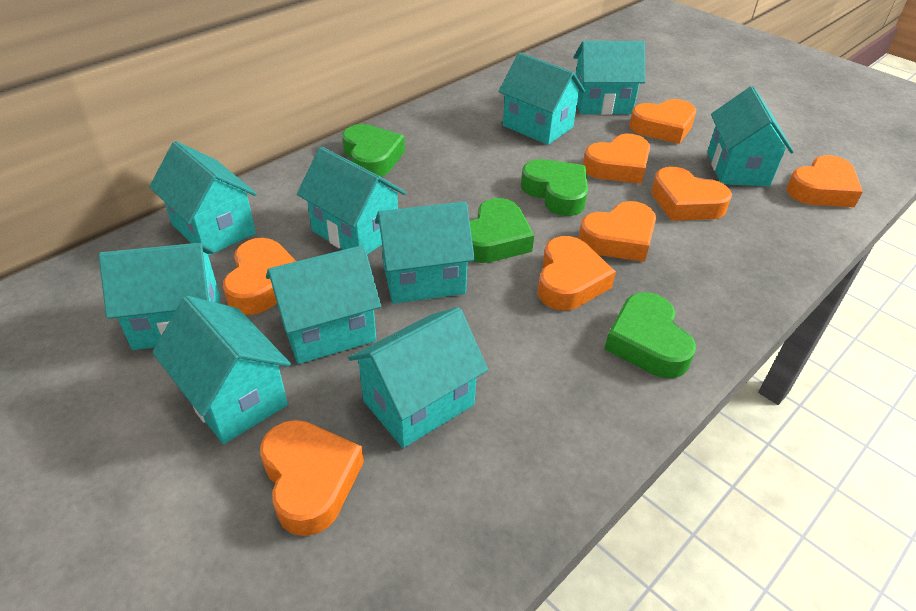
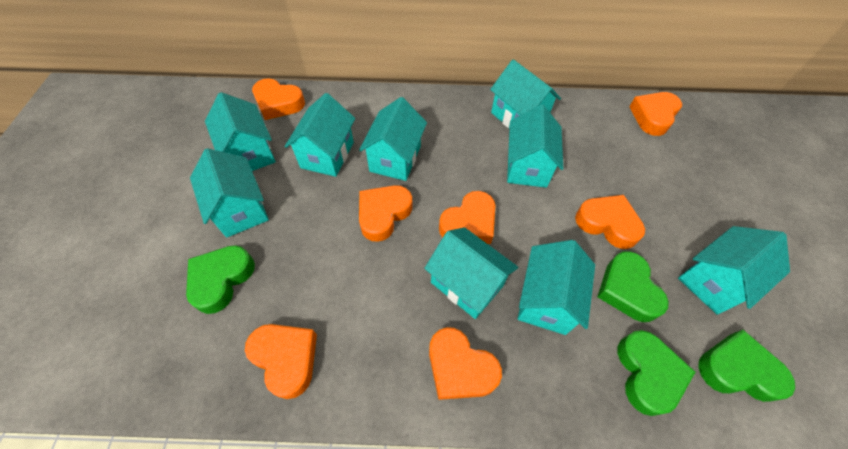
orange heart: 8 -> 7
turquoise house: 10 -> 9

